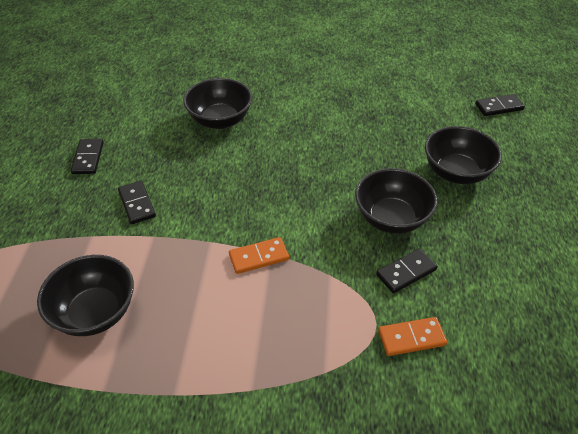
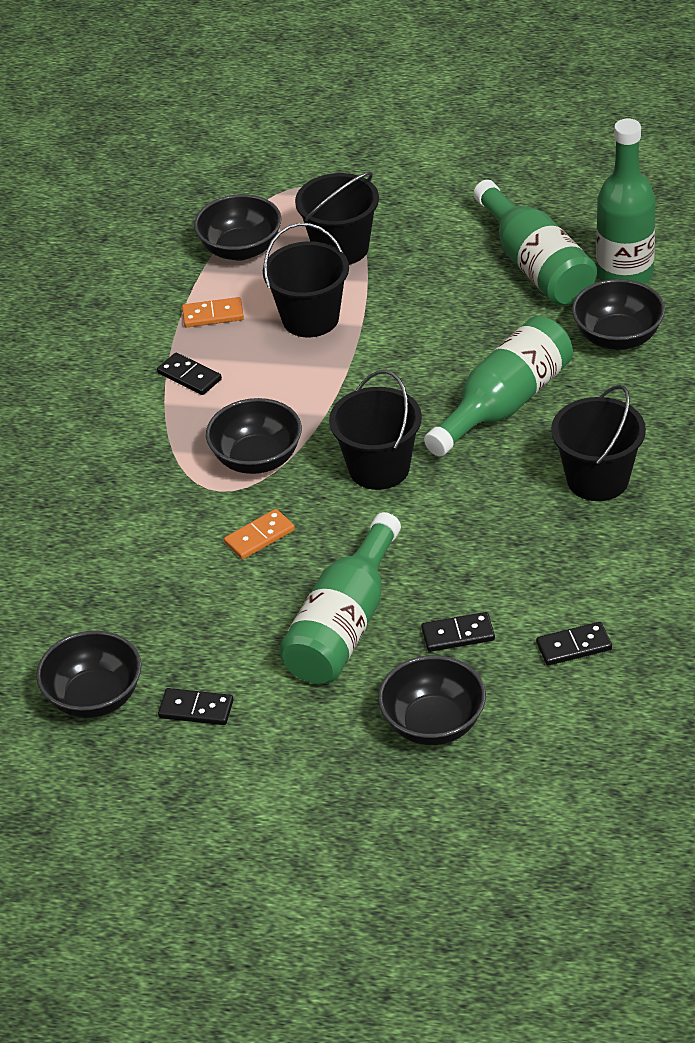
black bowl: 4 -> 5
black bucket: 0 -> 4
green bottle: 0 -> 4

